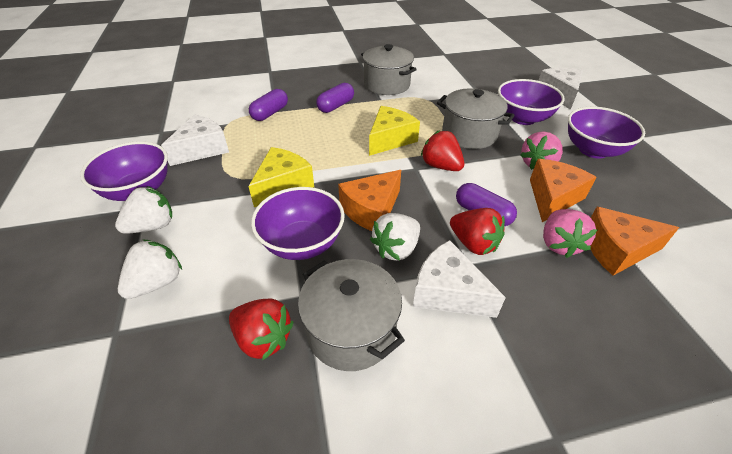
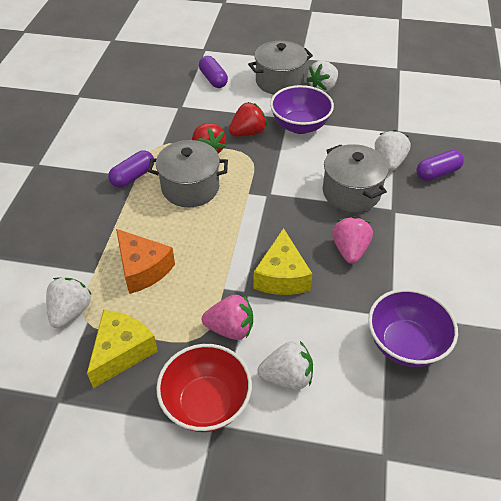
orange cheese: 3 -> 1
purple bowl: 4 -> 2
red bowl: 0 -> 1
red strawberry: 3 -> 2
white cheese: 3 -> 0
white strawberry: 3 -> 4

